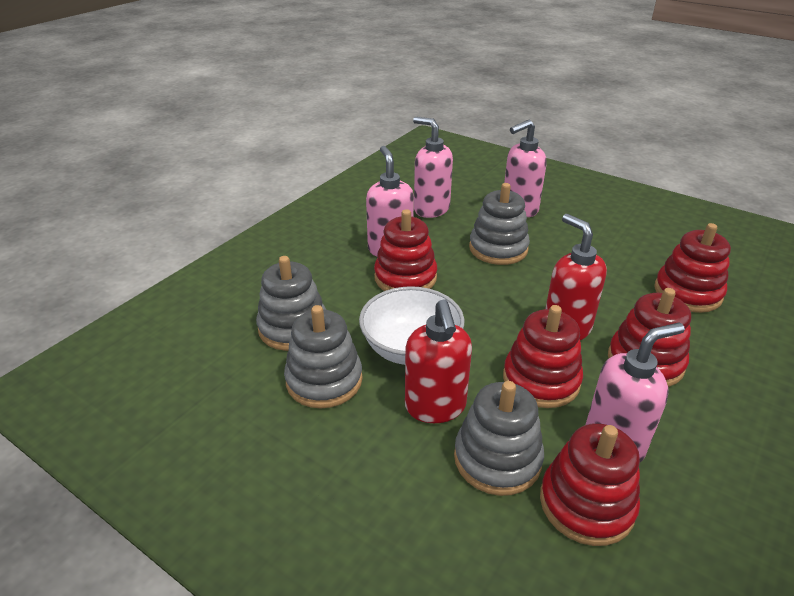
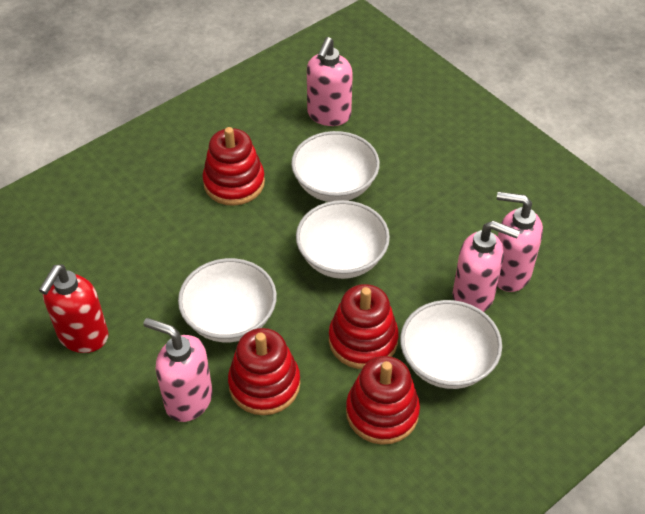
grey stacking toy: 4 -> 0
red soap dispenser: 2 -> 1
red stacking toy: 5 -> 4
white bowl: 1 -> 4

